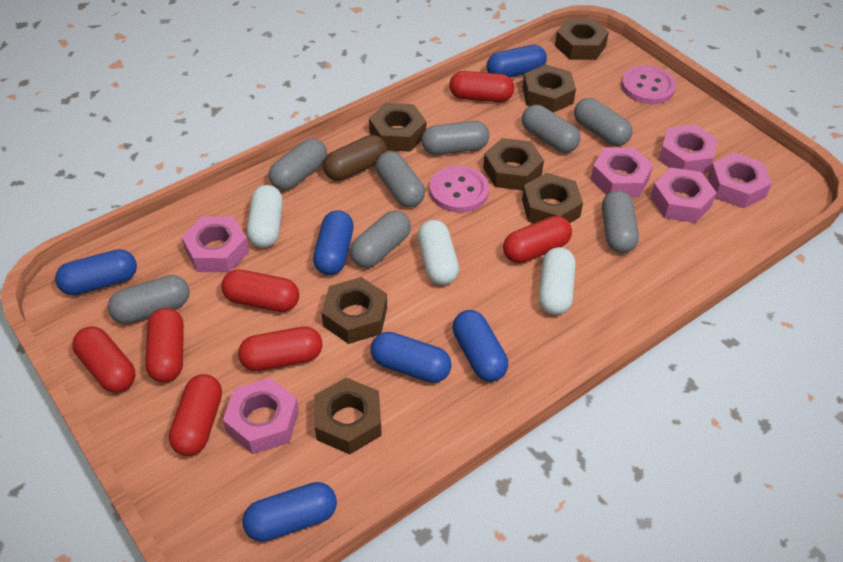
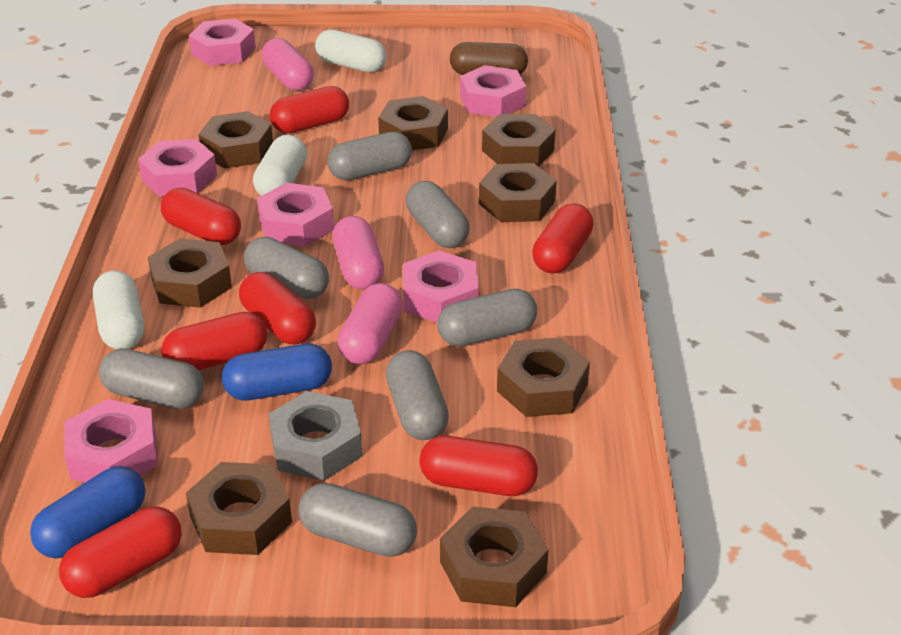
blue capsule: 6 -> 2
brown nut: 7 -> 8
grey capsule: 8 -> 7
grey nut: 0 -> 1
pink button: 2 -> 0
pink capsule: 0 -> 3

